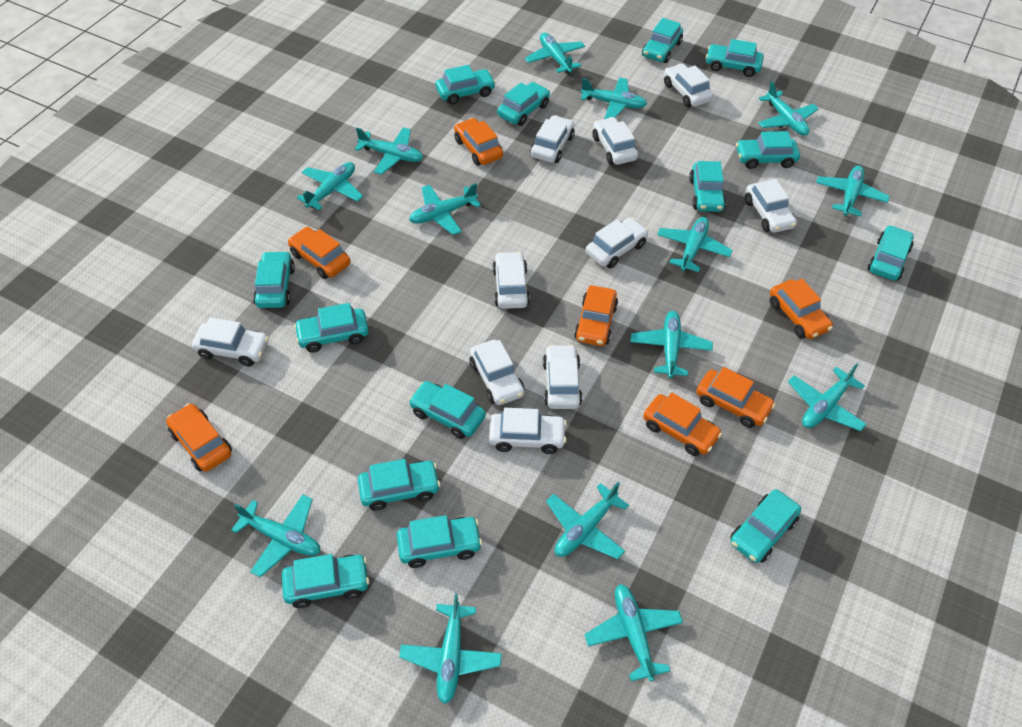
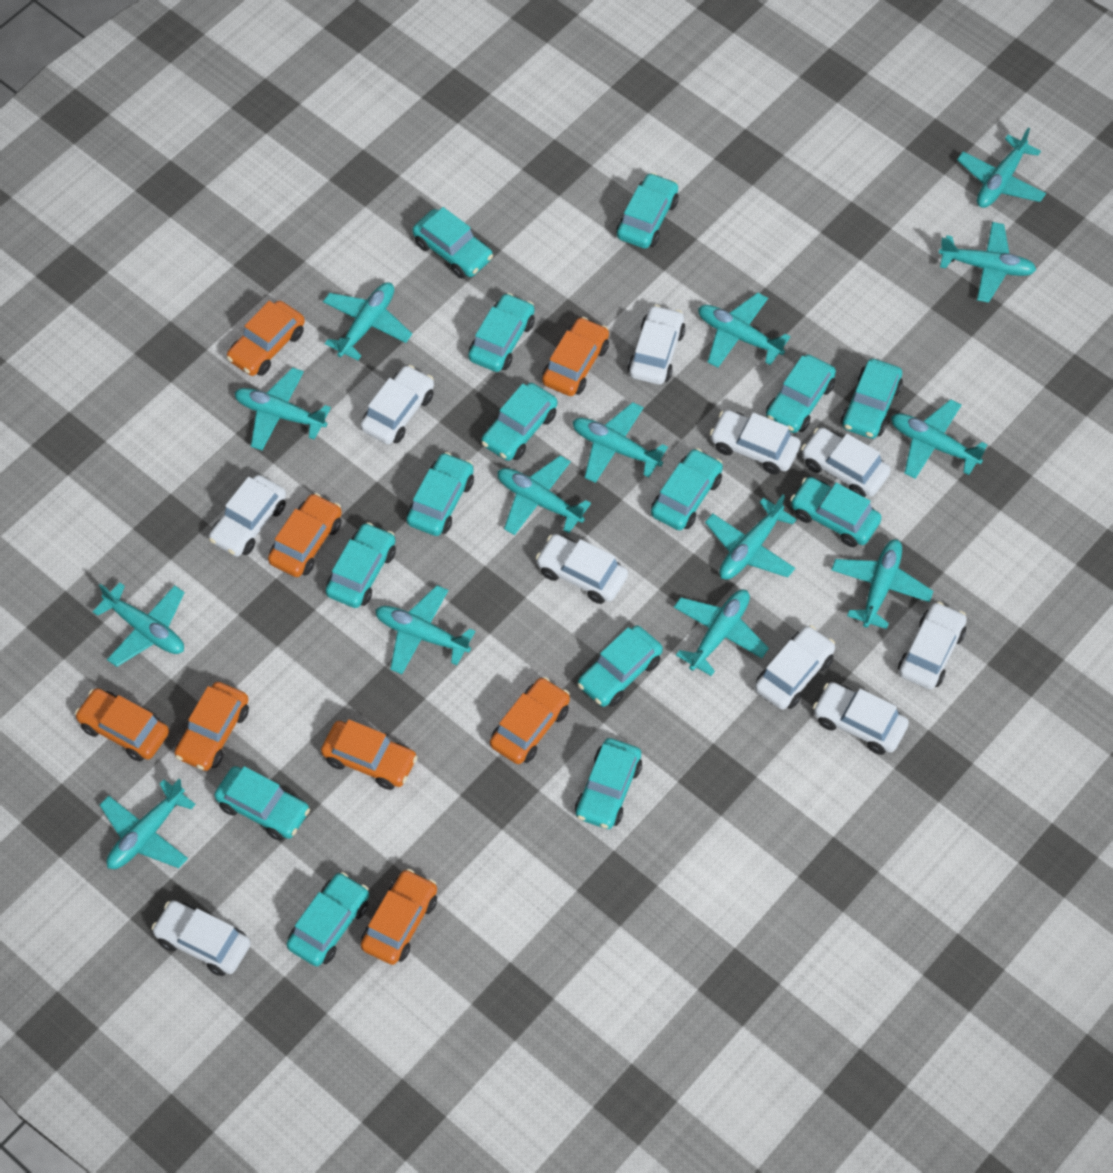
orange car: 7 -> 8

